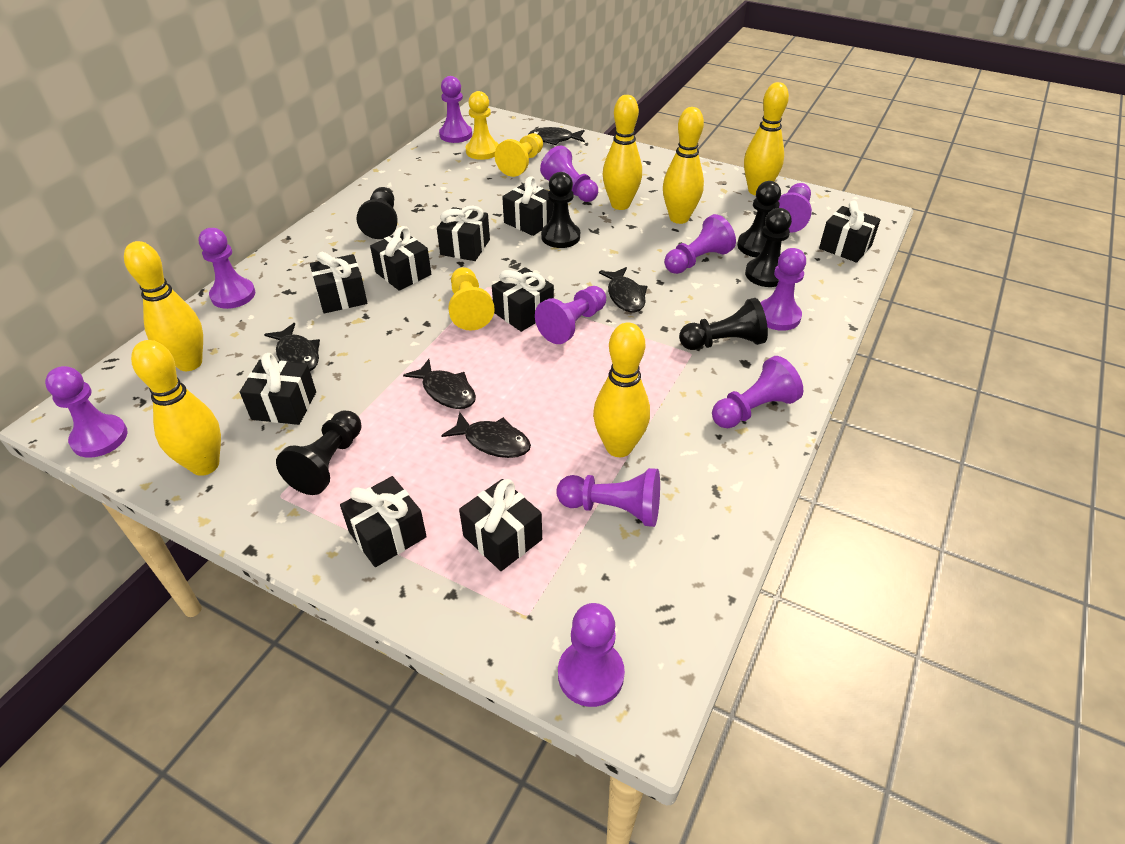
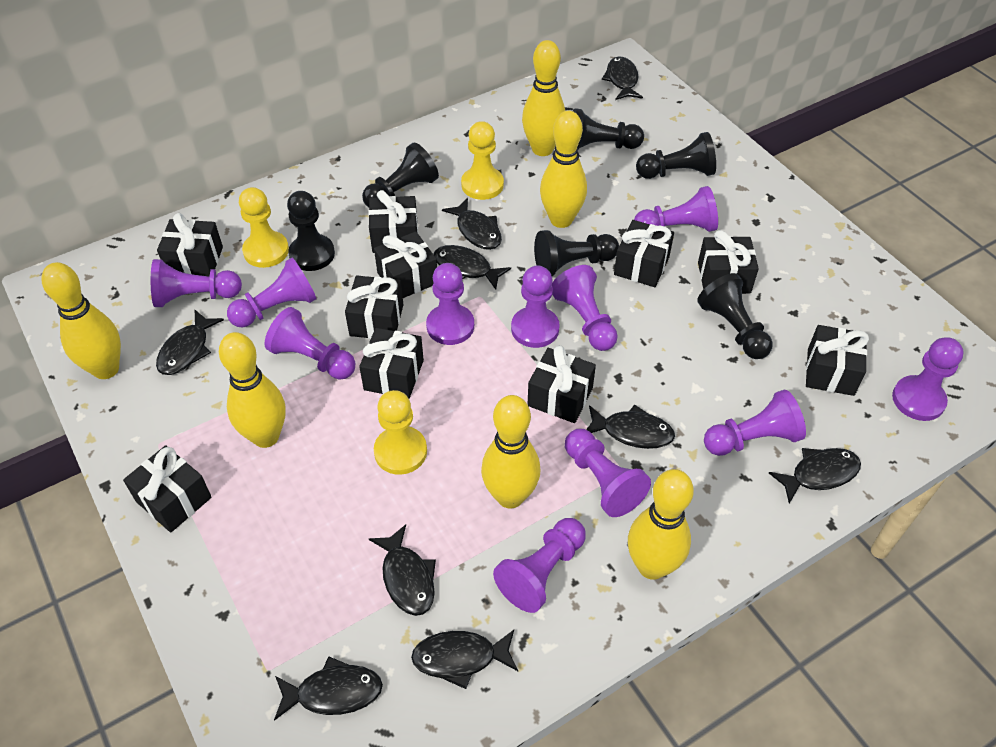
black fish: 5 -> 9
black gift: 9 -> 10

